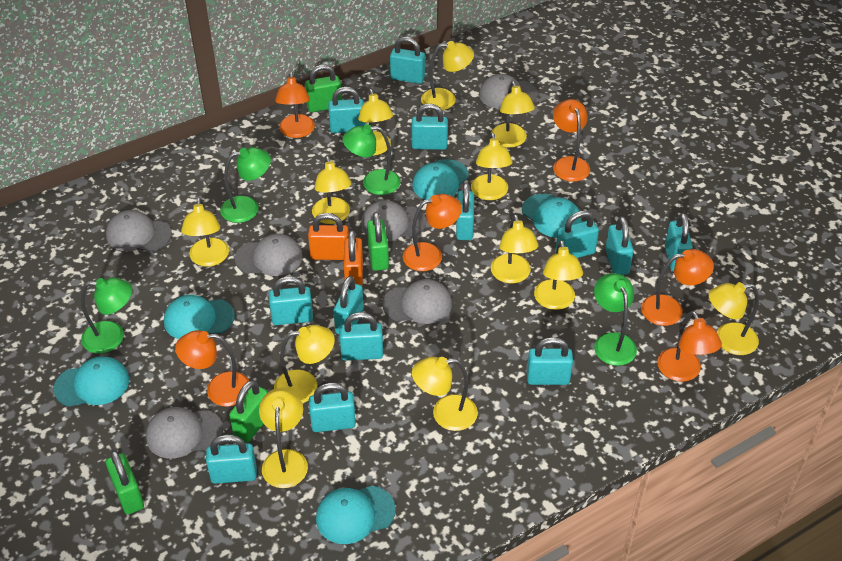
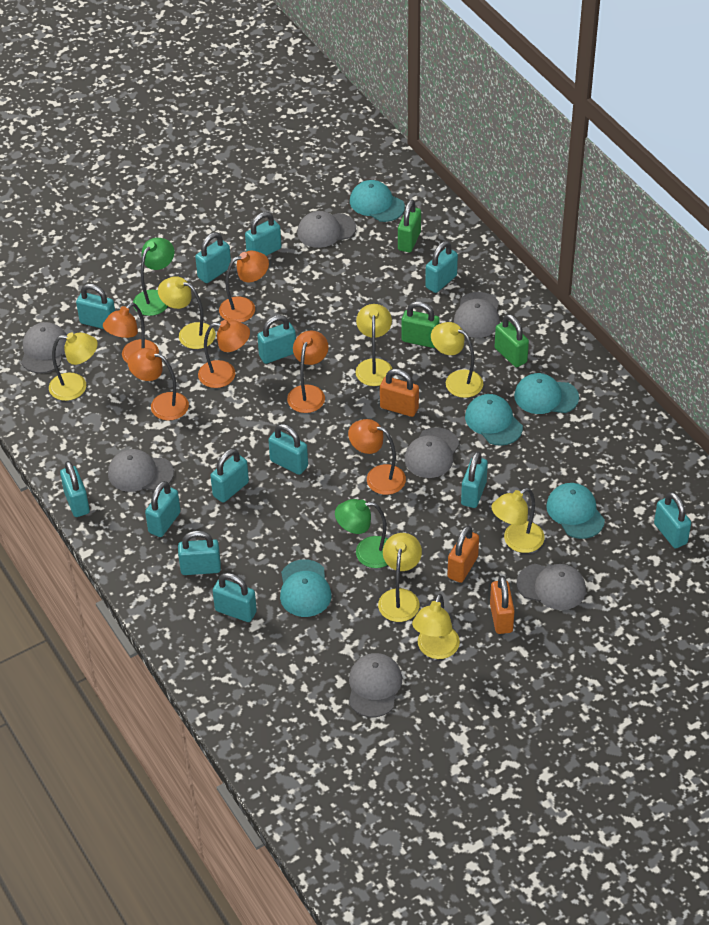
green lamp: 4 -> 2
green padlock: 4 -> 3
grey cap: 6 -> 7
orange padlock: 2 -> 3
yellow lamp: 12 -> 7

